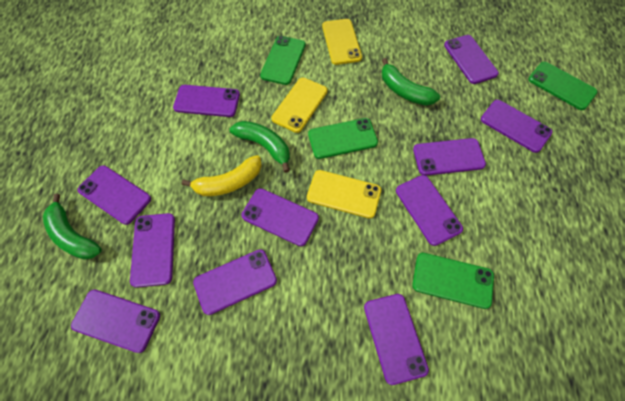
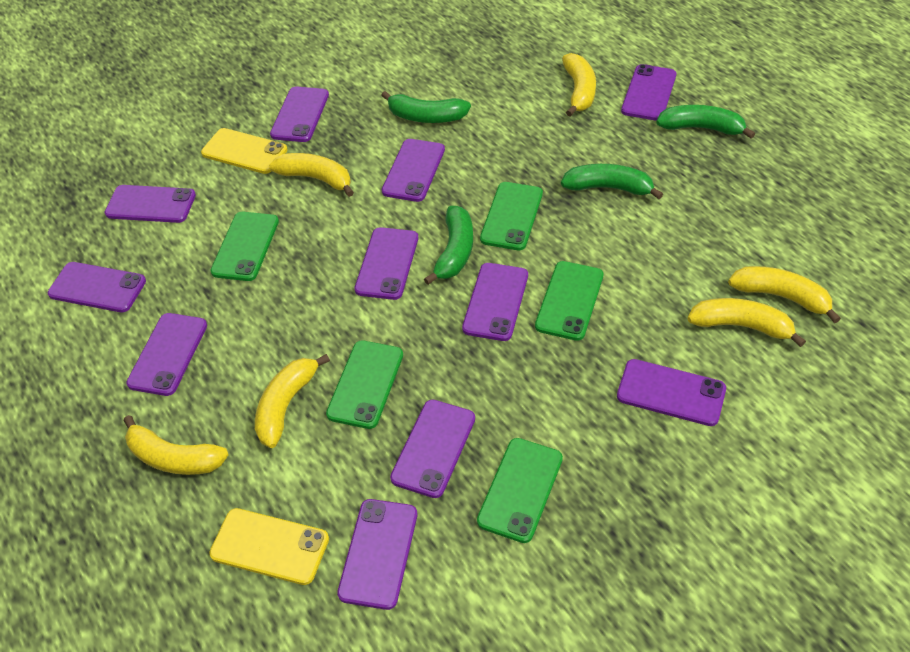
green banana: 3 -> 4
green phone: 4 -> 5
yellow banana: 1 -> 6
yellow phone: 3 -> 2

